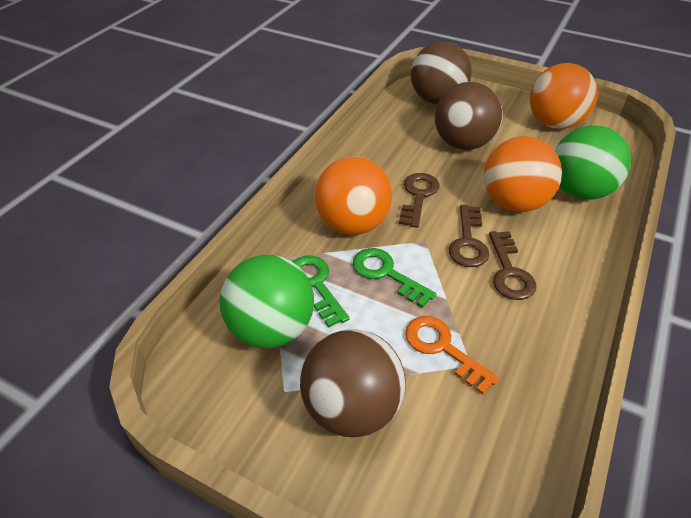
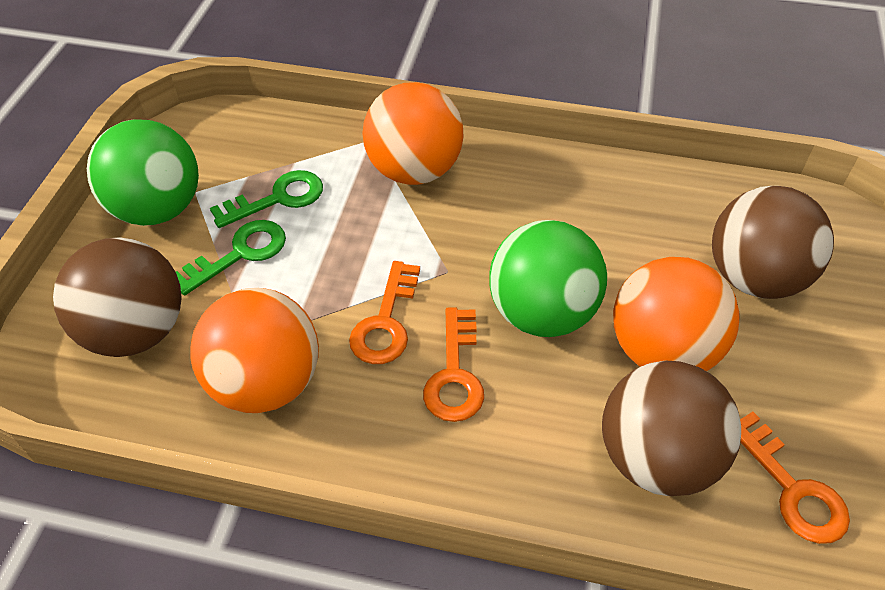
brown key: 3 -> 0
orange key: 1 -> 3

